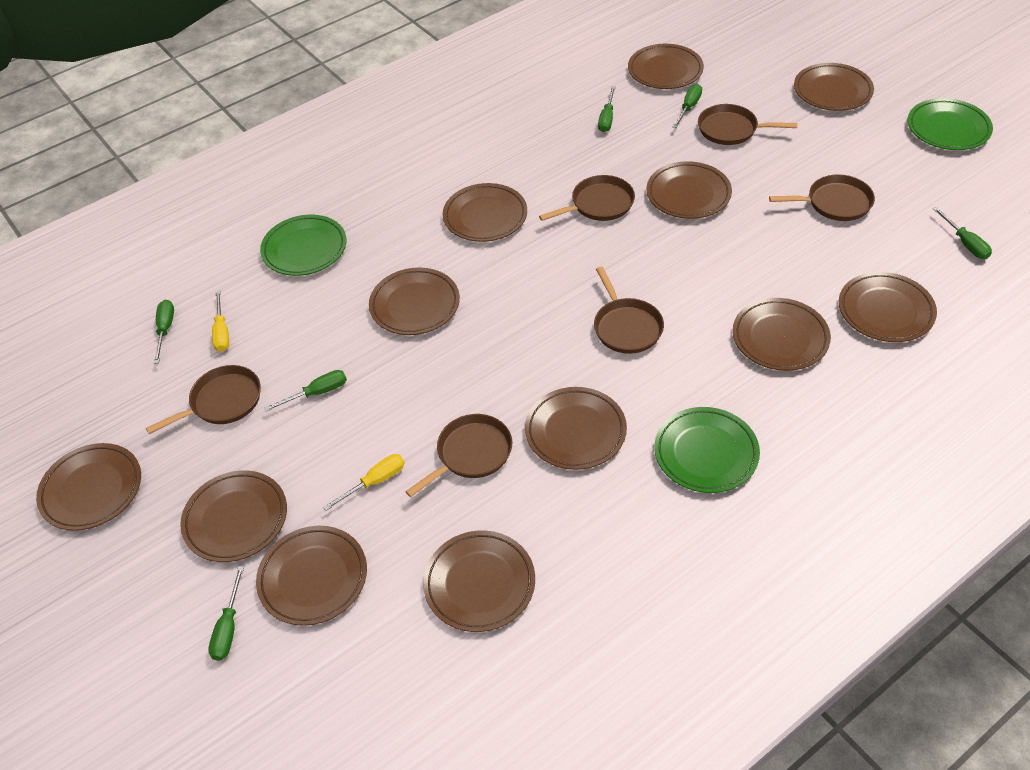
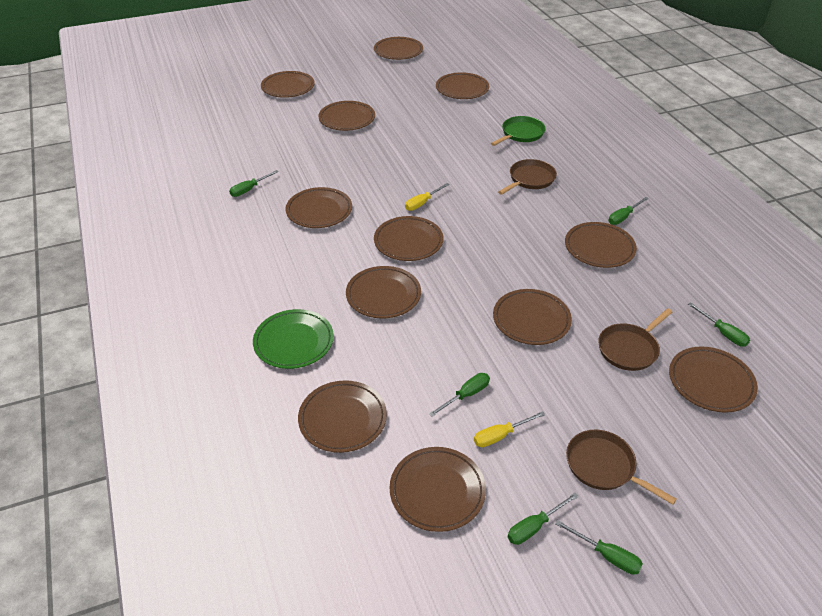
brown pan: 6 -> 3
green pan: 0 -> 1
green plate: 3 -> 1

